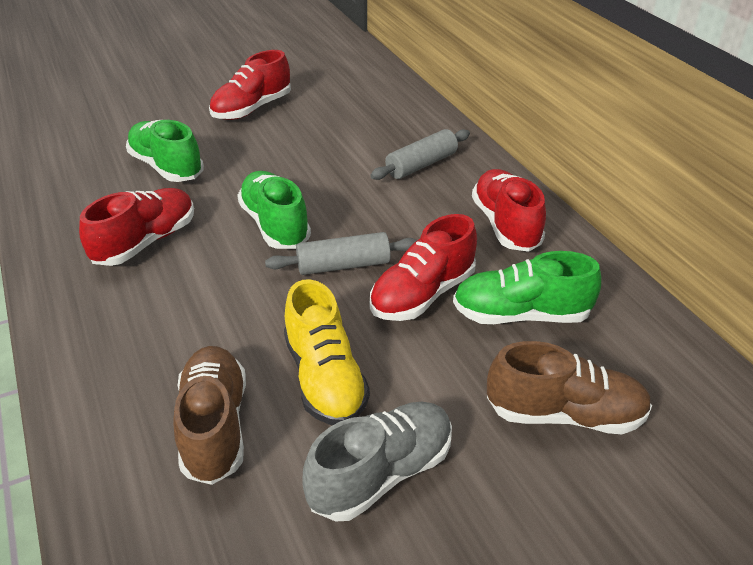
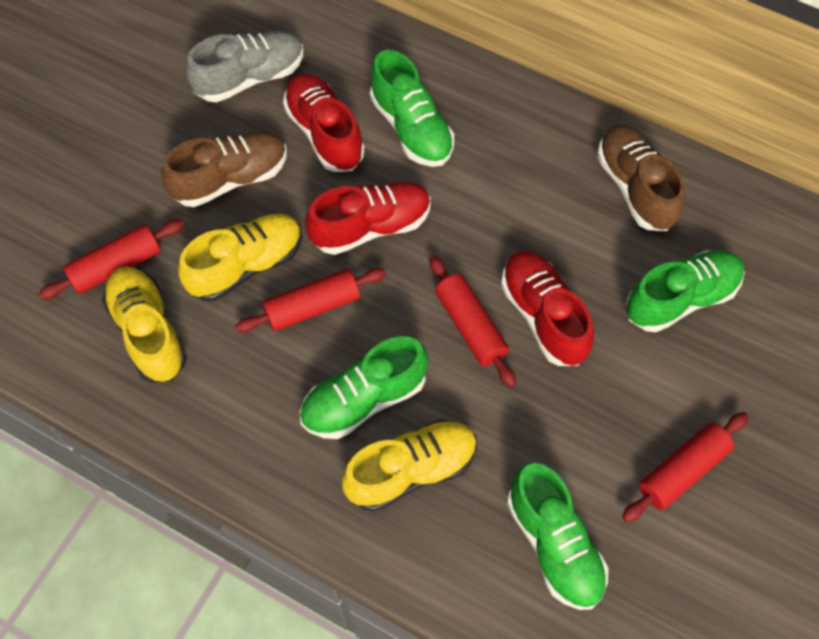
green shoe: 3 -> 4
grey rolling pin: 2 -> 0
red rolling pin: 0 -> 4
red shoe: 4 -> 3
yellow shoe: 1 -> 3

